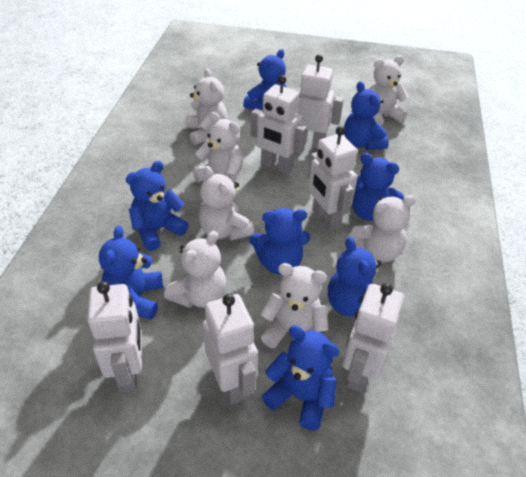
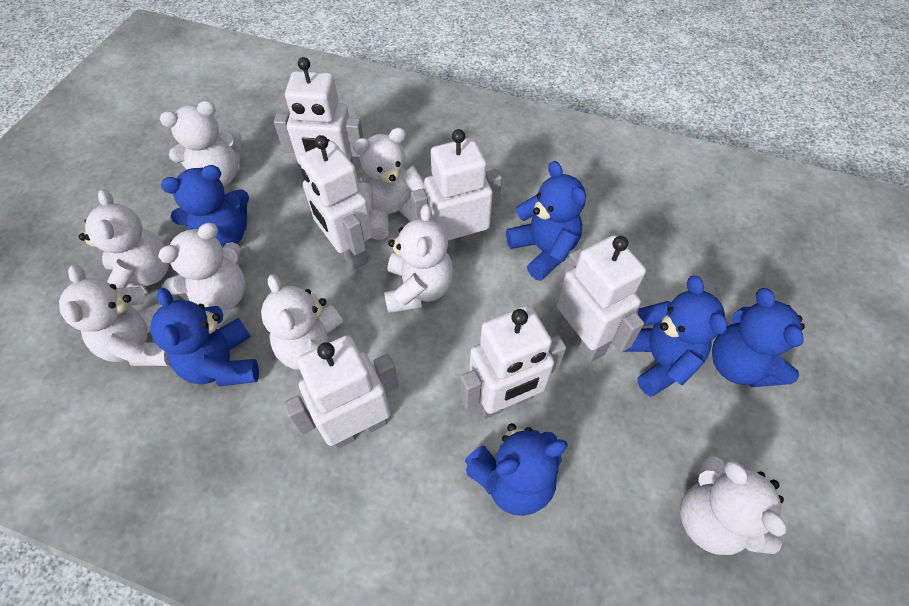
blue teddy bear: 8 -> 6
white teddy bear: 7 -> 8

